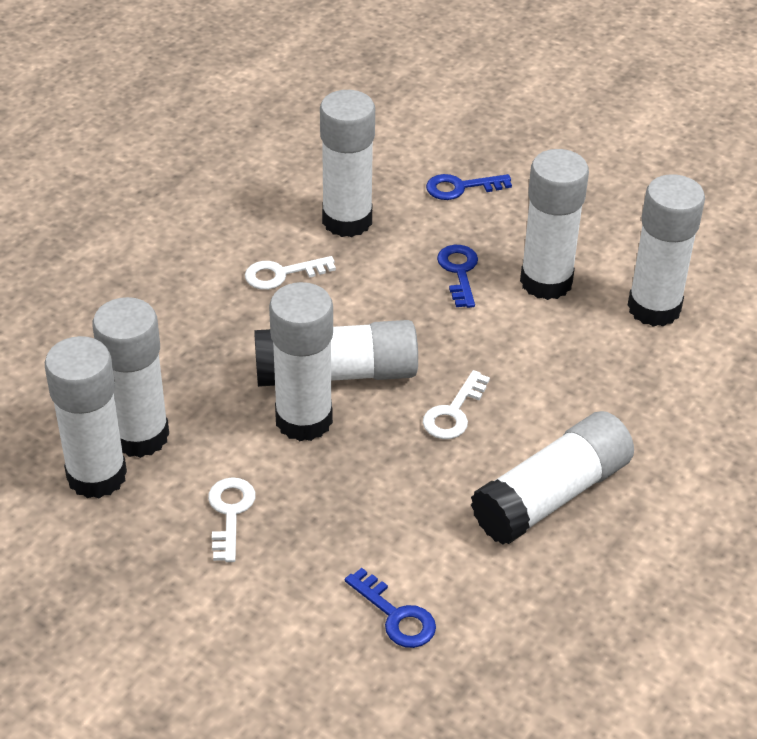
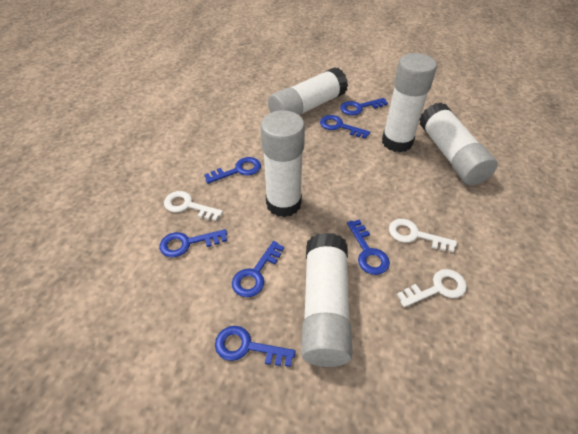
blue key: 3 -> 7
white glue stick: 8 -> 5

